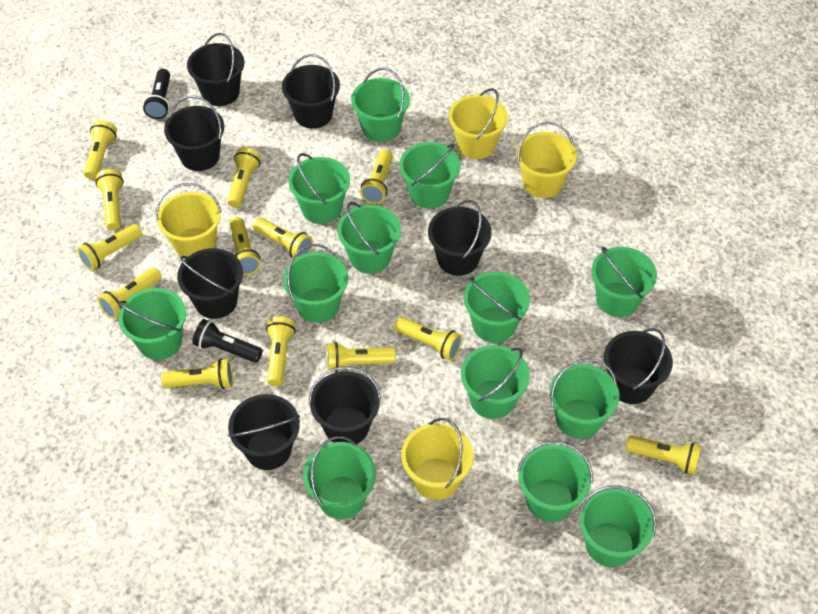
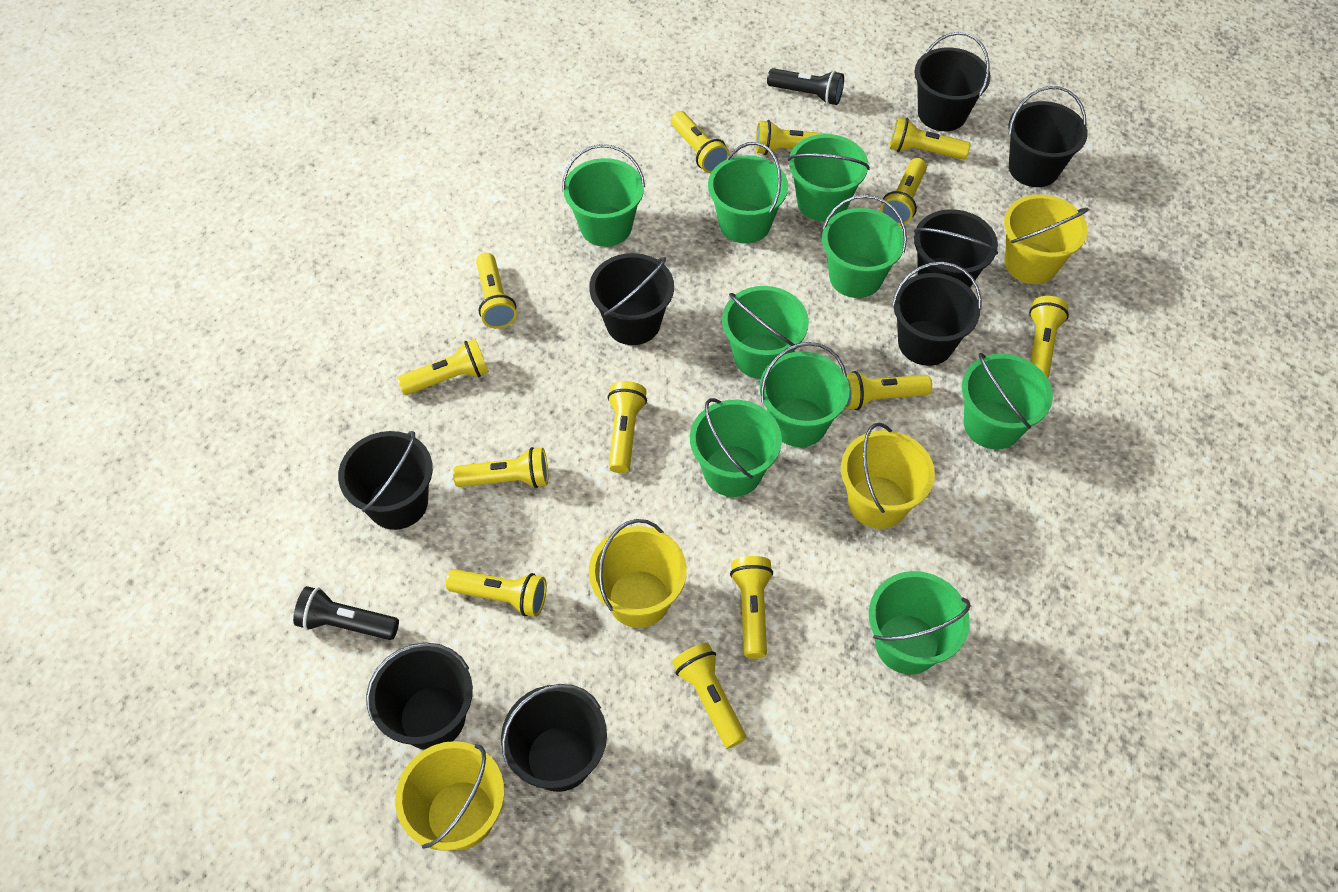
green bucket: 13 -> 9

